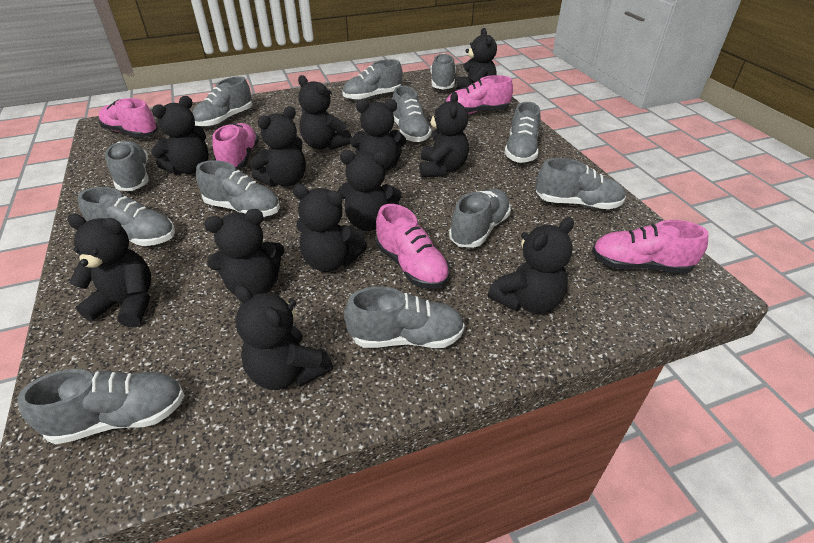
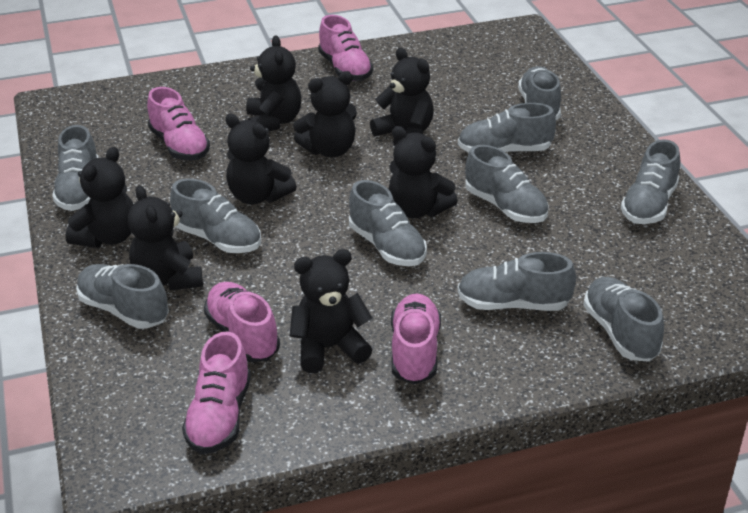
black teddy bear: 12 -> 8
grey shoe: 12 -> 10

